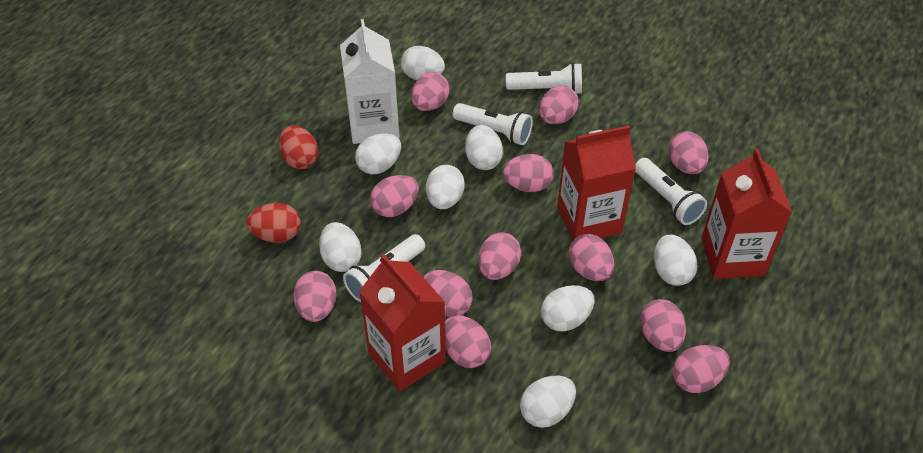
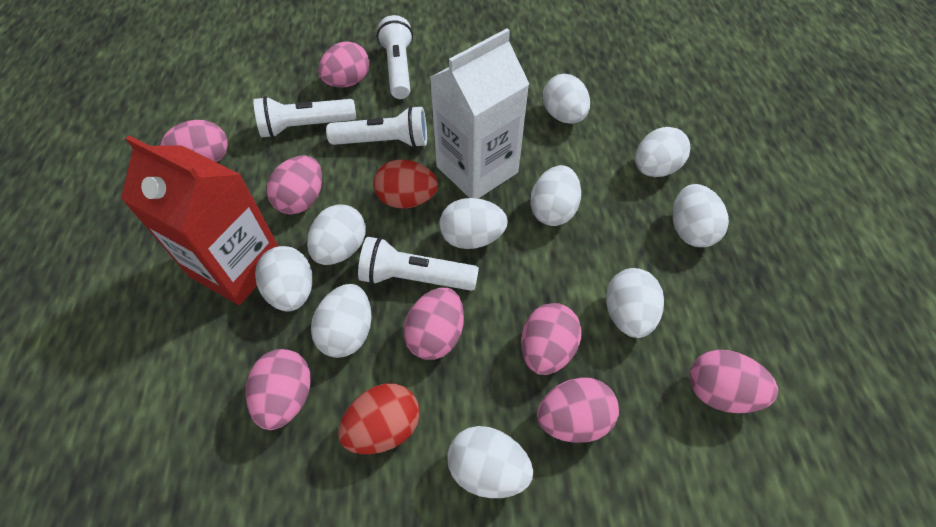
pink egg: 12 -> 8
red carton: 3 -> 1
white egg: 8 -> 10

